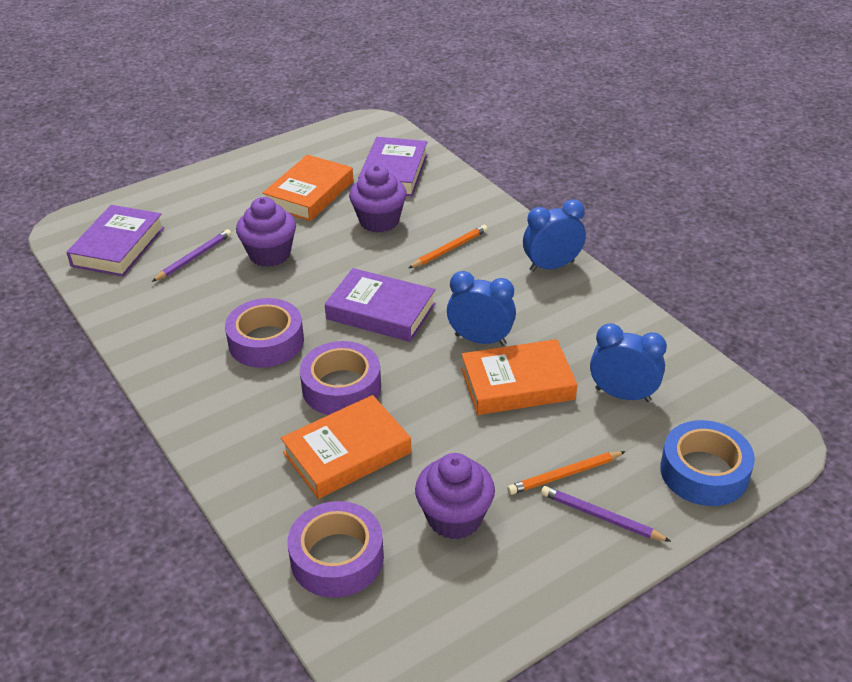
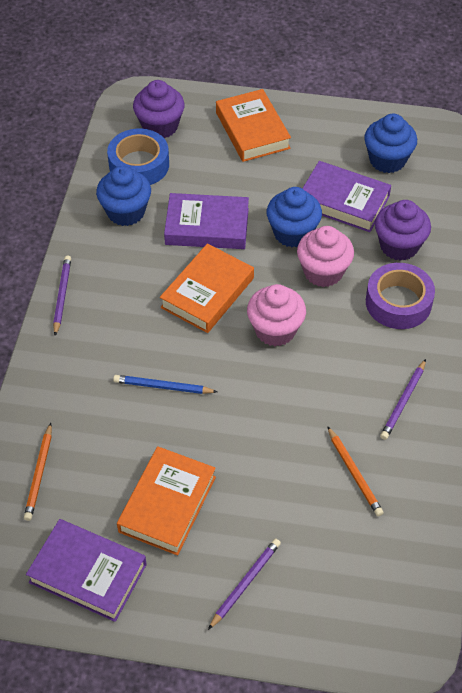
blue clock: 3 -> 0
blue cupcake: 0 -> 3
blue pencil: 0 -> 1
pink cupcake: 0 -> 2
purple cupcake: 3 -> 2
purple pencil: 2 -> 3
purple tape: 3 -> 1

